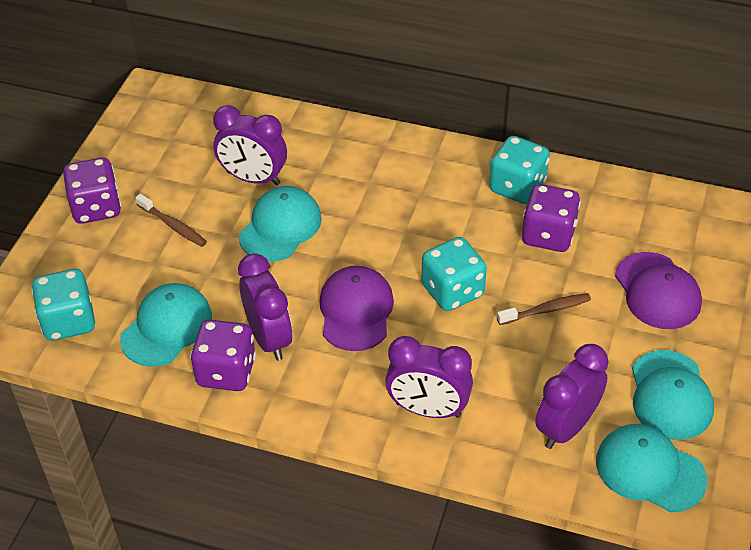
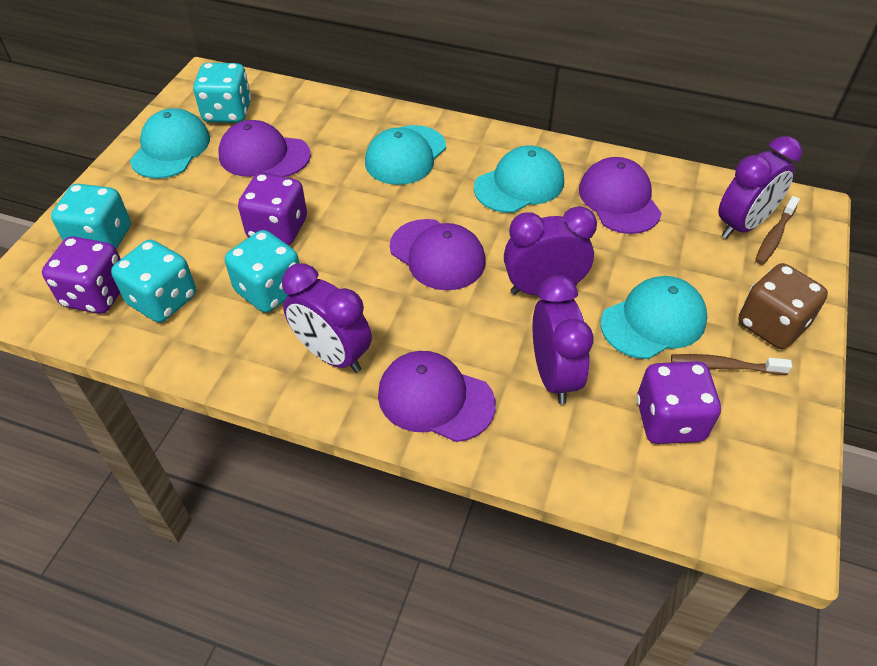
brown dice: 0 -> 1
purple cap: 2 -> 4
turquoise dice: 3 -> 4

